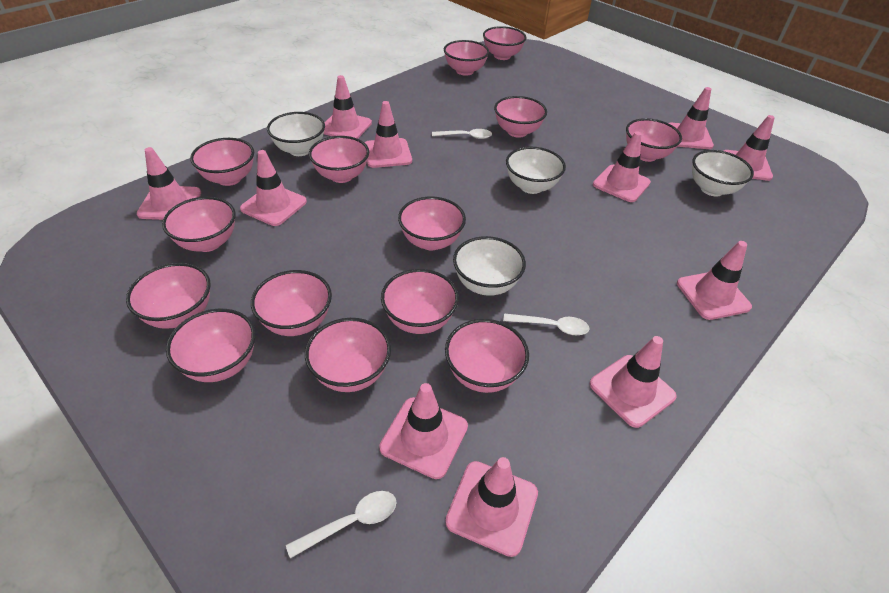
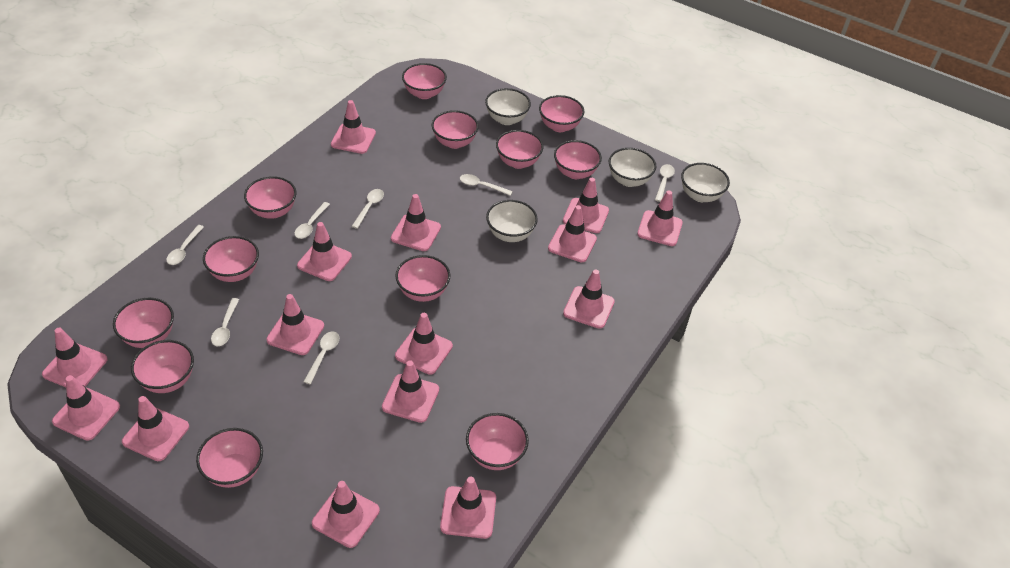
pink bowl: 14 -> 12
pink traffic cone: 11 -> 15
white spoon: 3 -> 7

